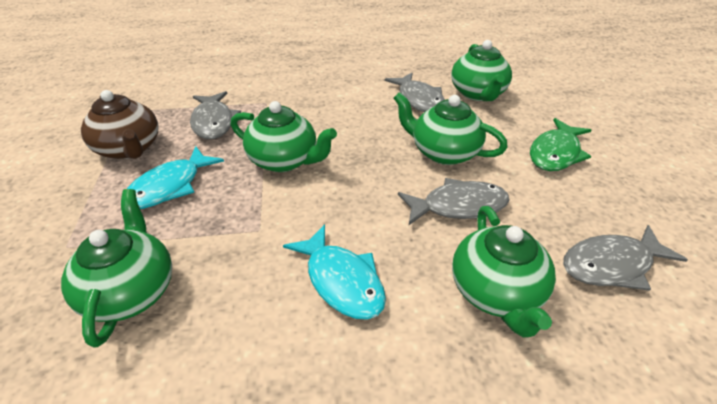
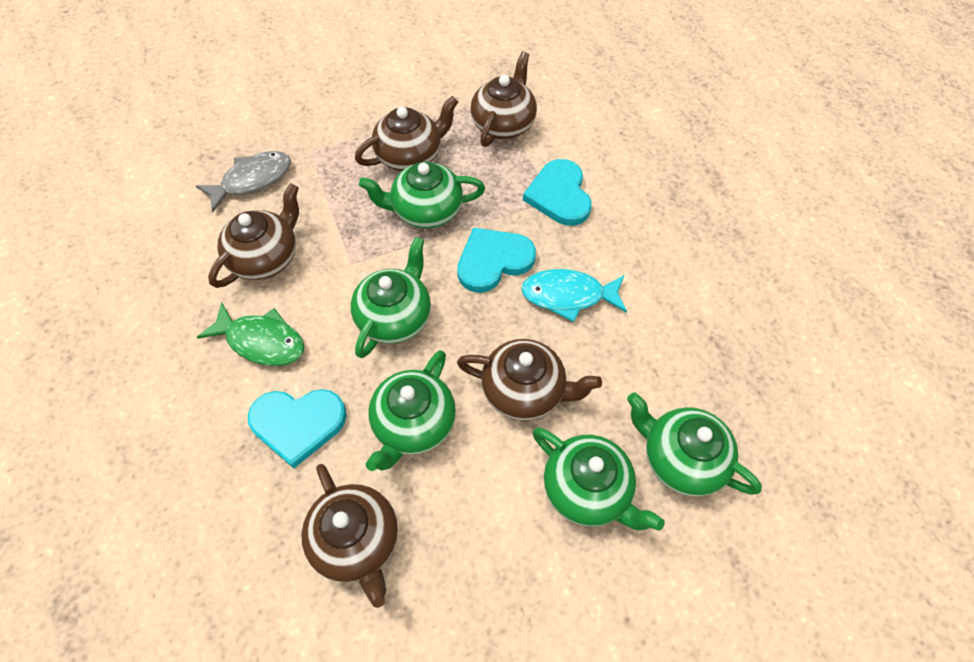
brown teapot: 1 -> 5
grey fish: 4 -> 1
turquoise fish: 2 -> 1
turquoise heart: 0 -> 3

